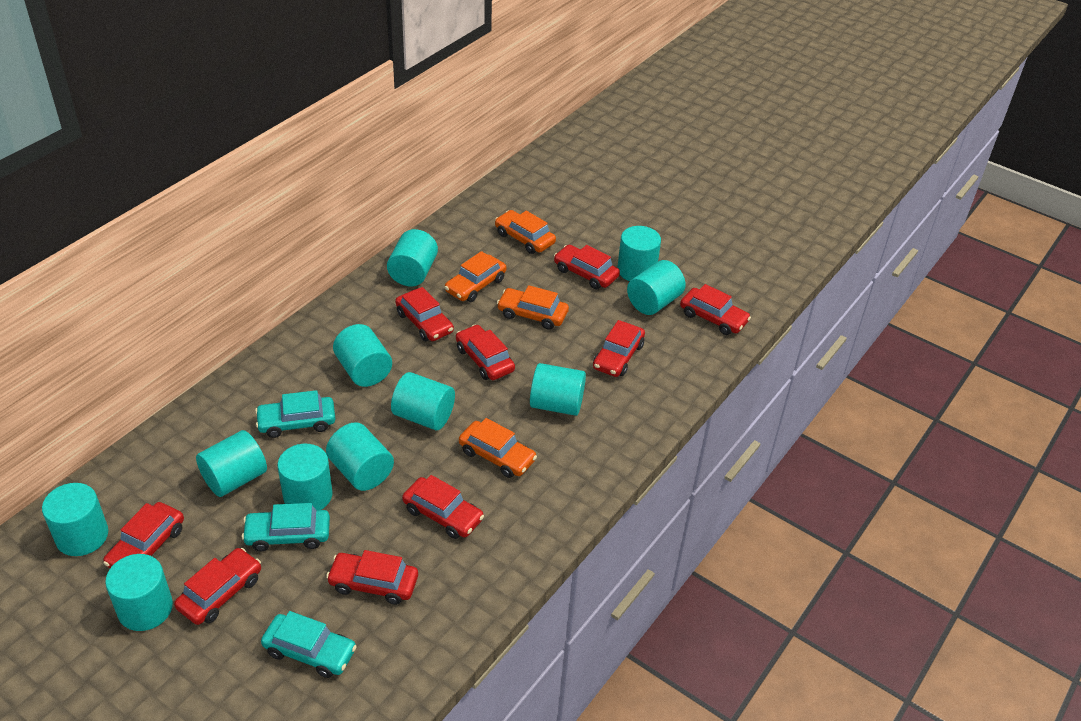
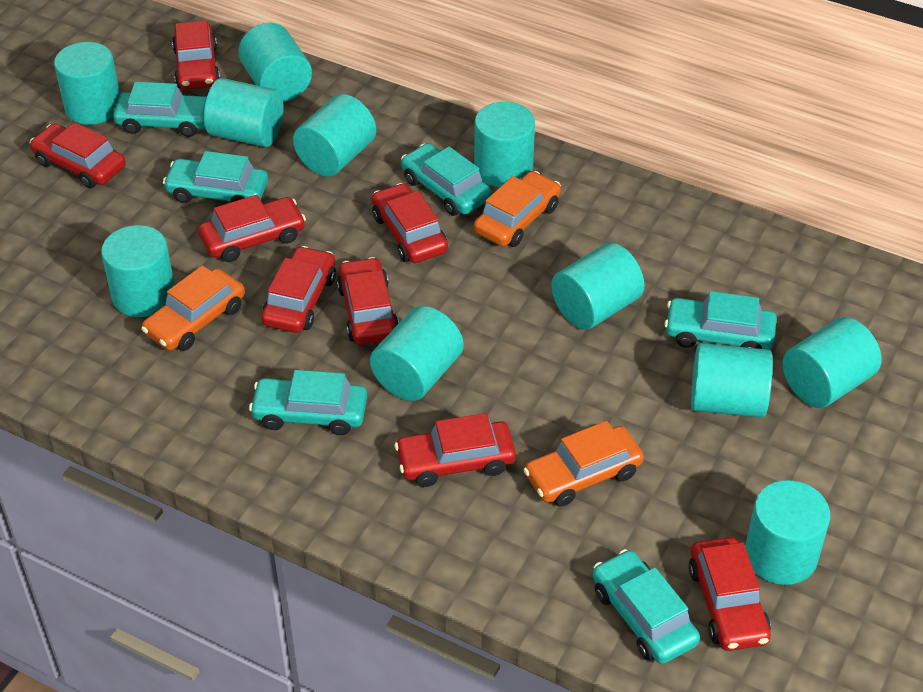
orange car: 4 -> 3
red car: 9 -> 8
turquoise car: 3 -> 6

